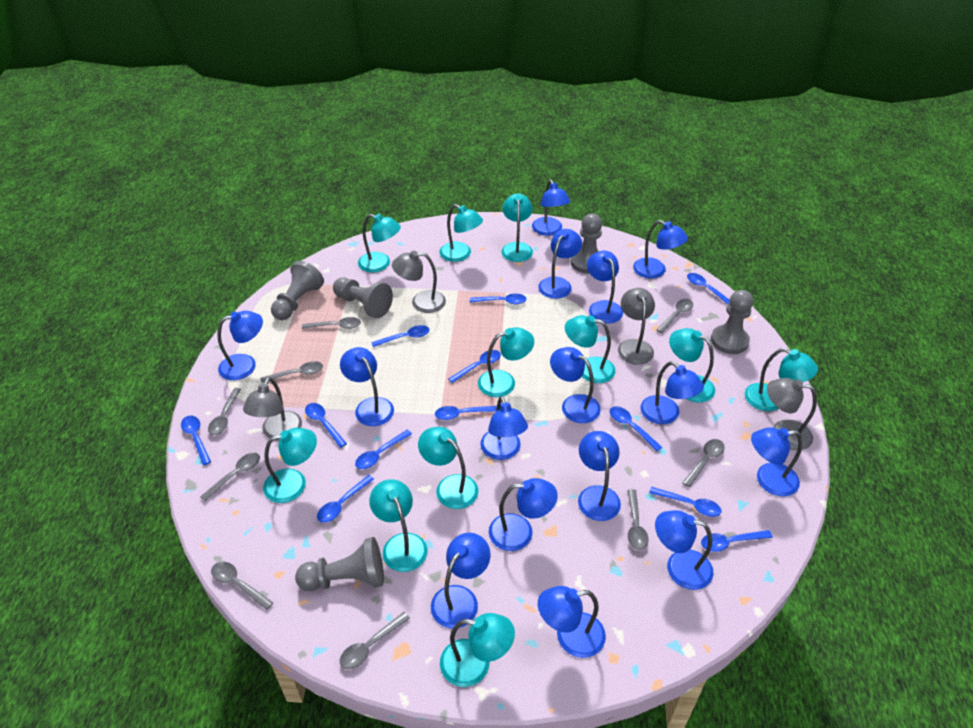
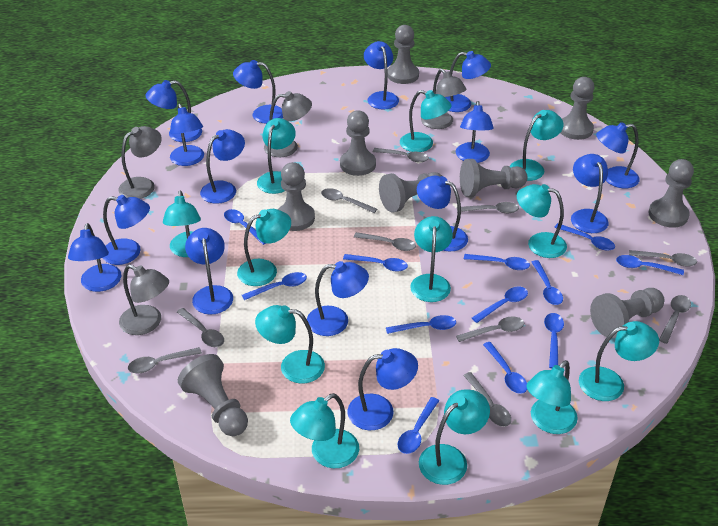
grey pawn: 5 -> 9
grey spoon: 9 -> 10
turquoise lamp: 11 -> 12

